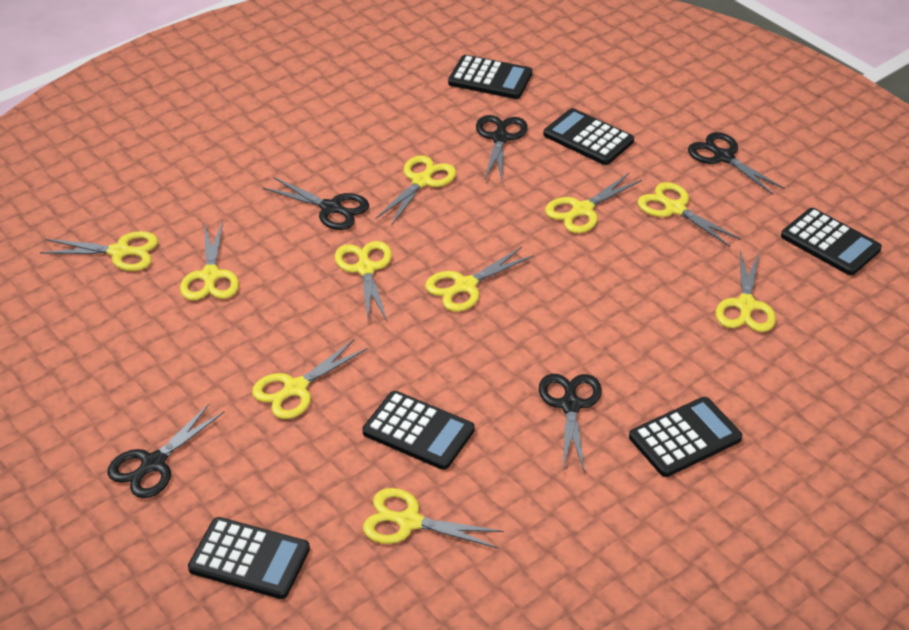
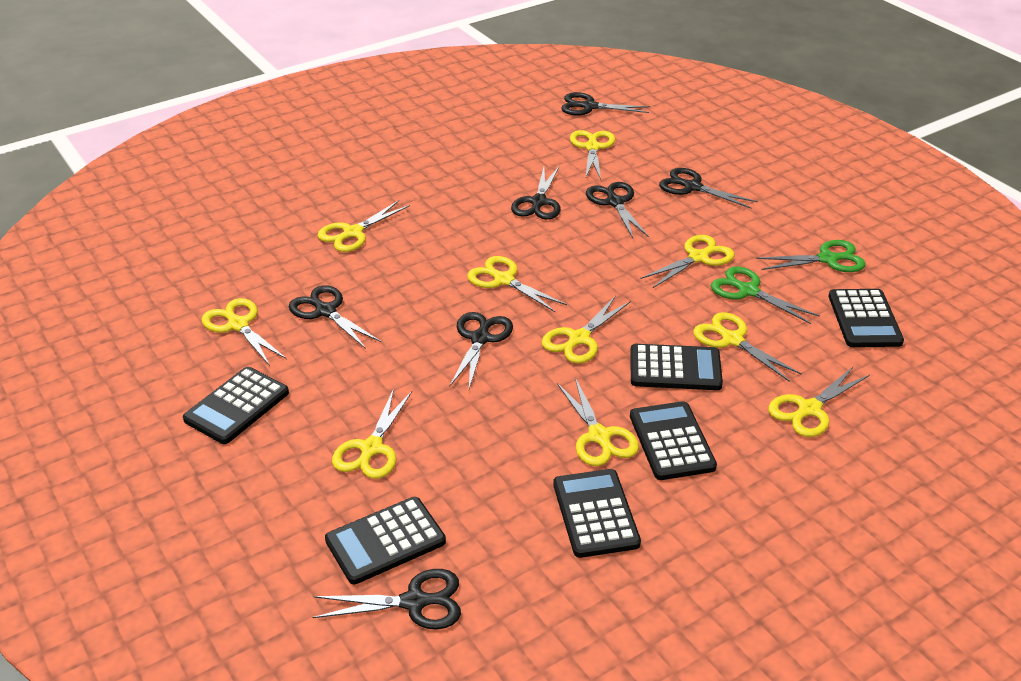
black scissors: 5 -> 7
green scissors: 0 -> 2

